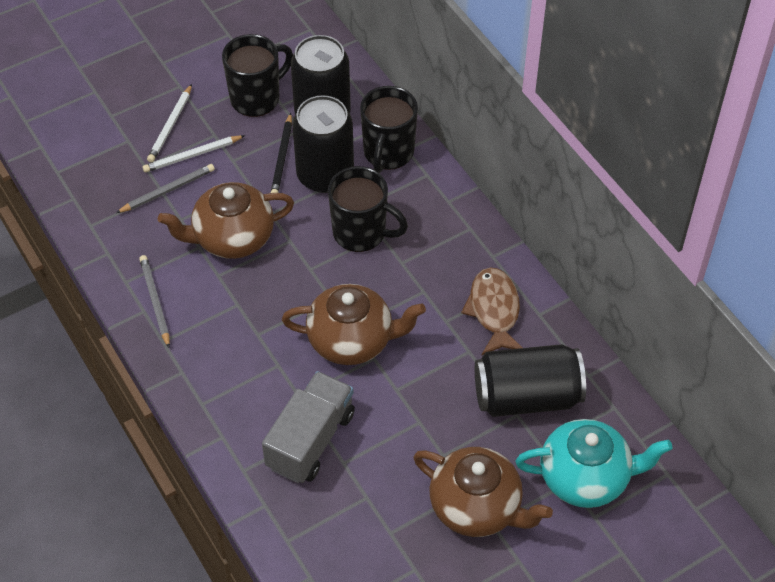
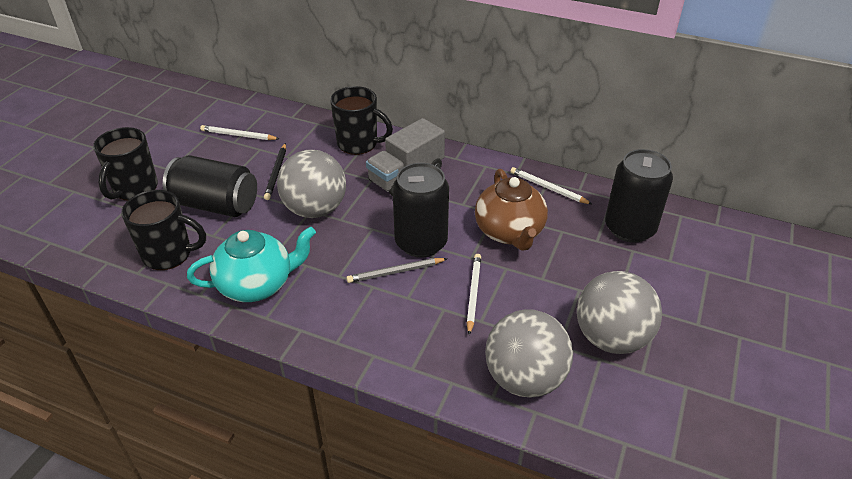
brown fish: 1 -> 0
brown teapot: 3 -> 1
grey ball: 0 -> 3
grey pencil: 2 -> 1
white pencil: 2 -> 3

